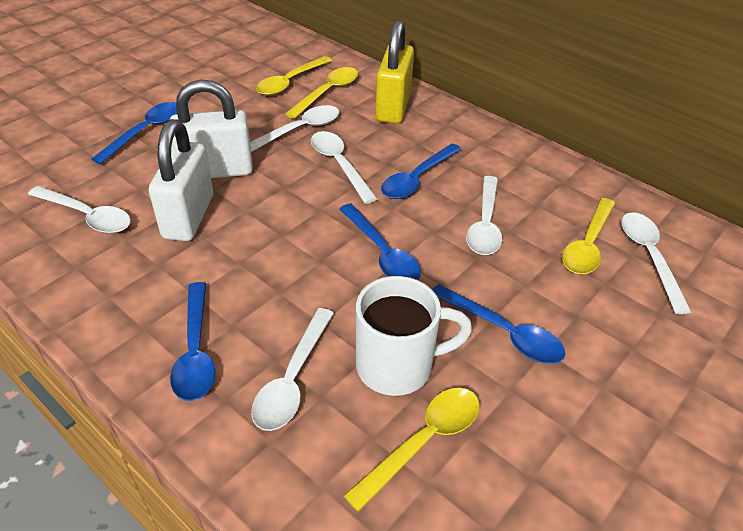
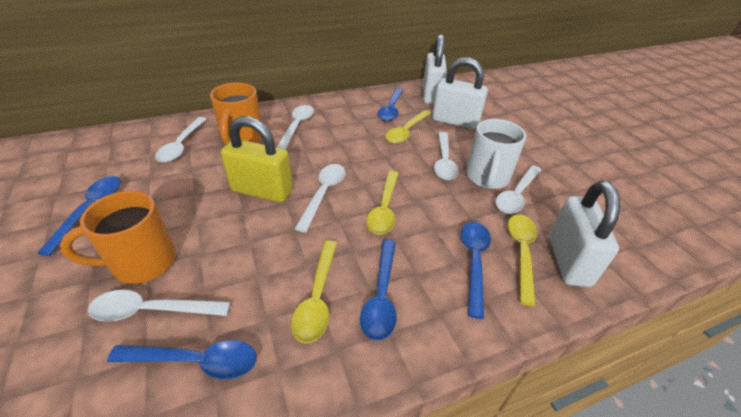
orange mug: 0 -> 2
white padlock: 2 -> 3

